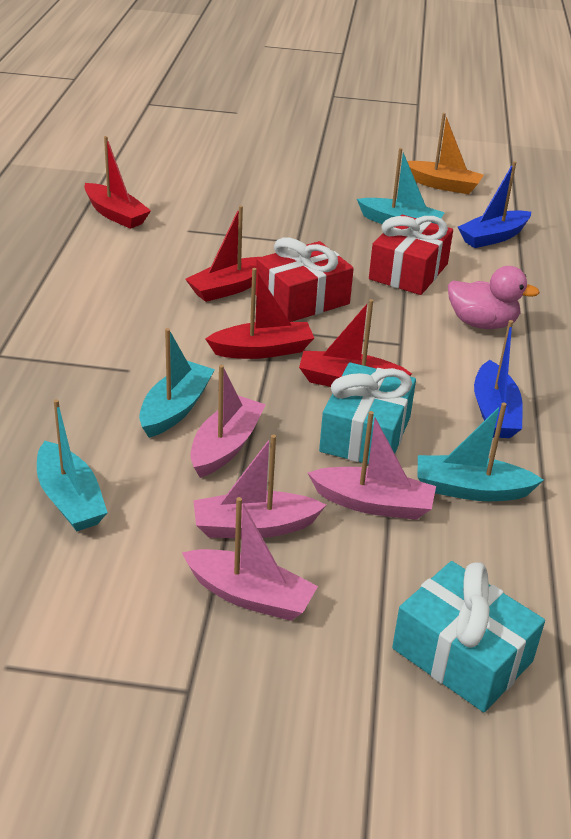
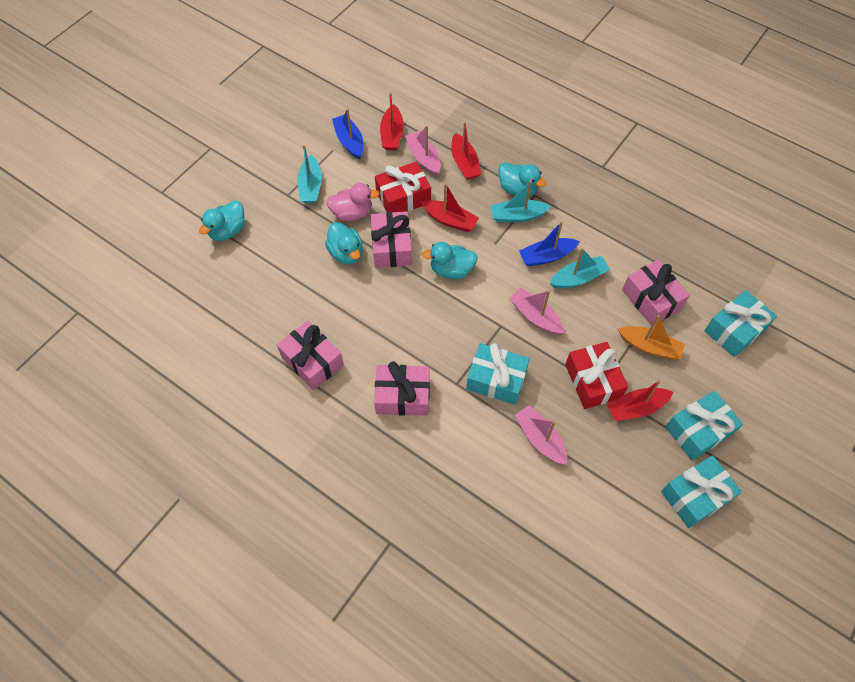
pink boat: 4 -> 3
pink gift: 0 -> 4
turquoise boat: 4 -> 3
turquoise duck: 0 -> 4
turquoise gift: 2 -> 4

